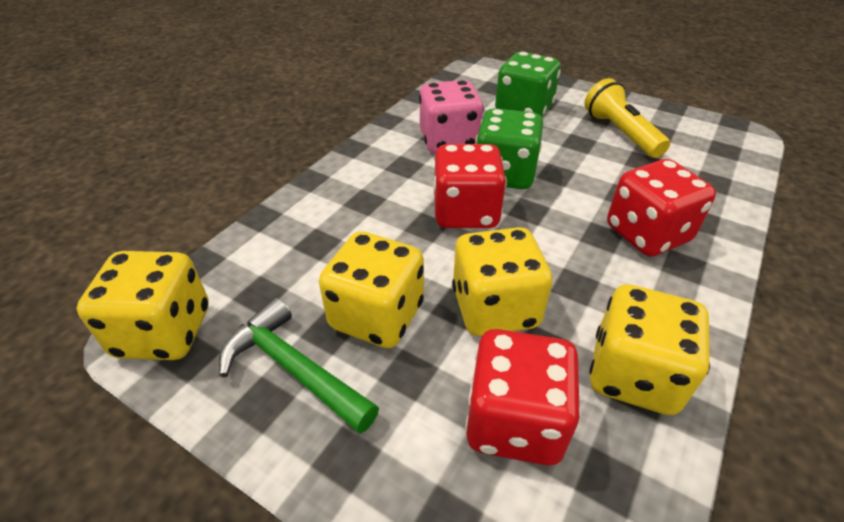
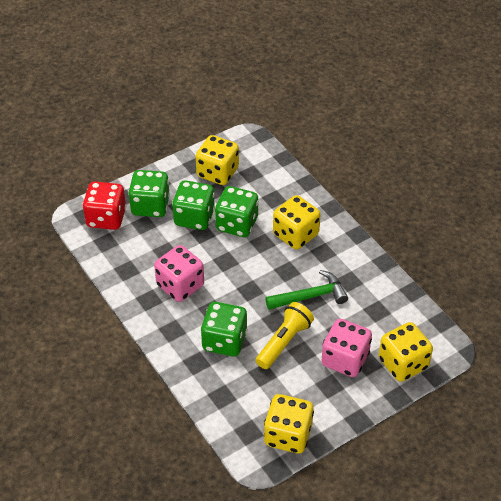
green dice: 2 -> 4
pink dice: 1 -> 2
red dice: 3 -> 1

